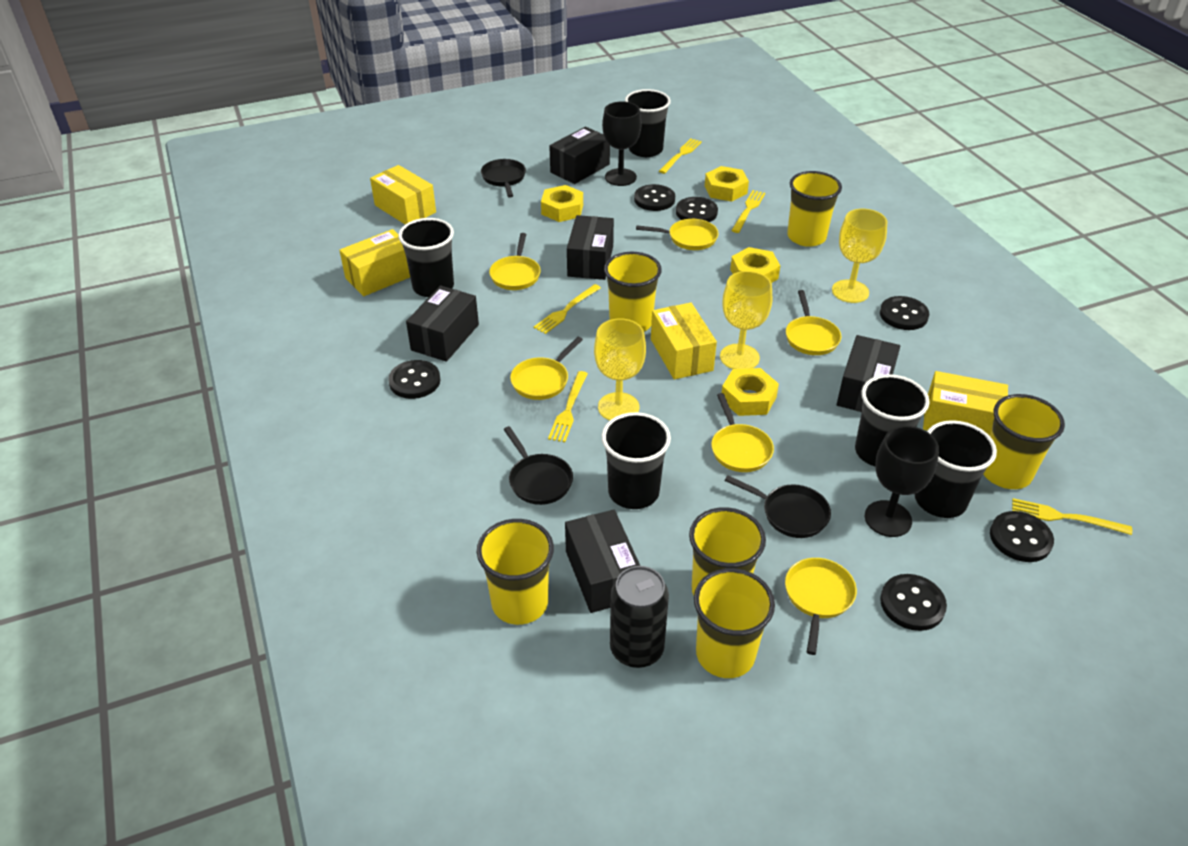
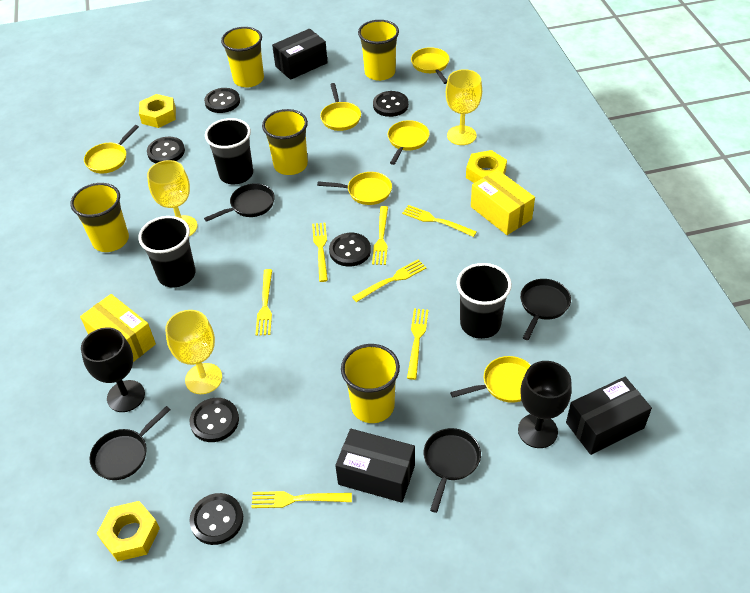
black box: 5 -> 3
black can: 1 -> 0
black cup: 5 -> 3
black pan: 3 -> 4
yellow box: 4 -> 2
yellow cup: 6 -> 5
yellow fork: 5 -> 7
yellow nut: 4 -> 3

